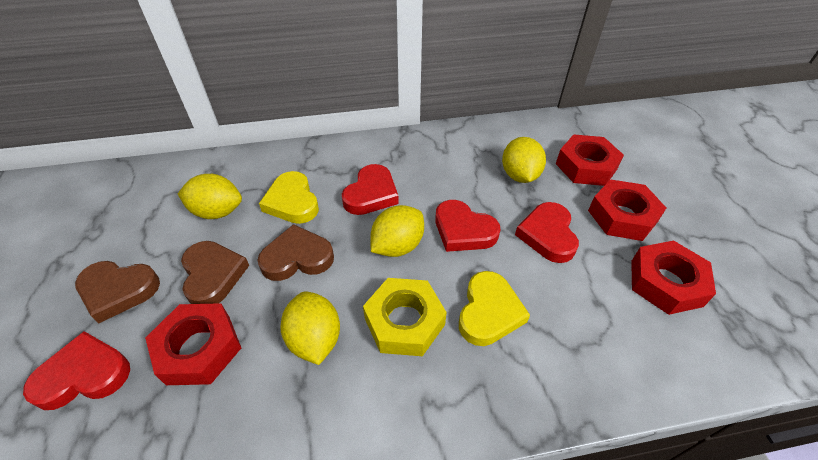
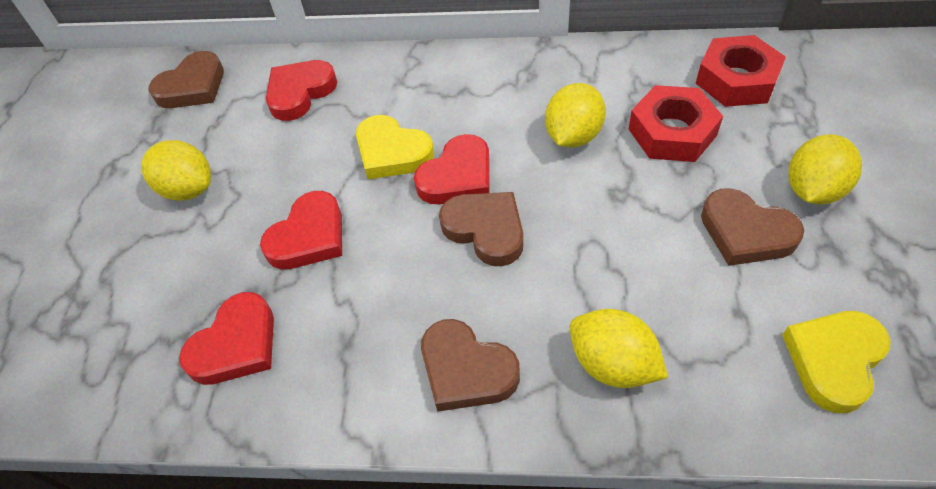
brown heart: 3 -> 4
red nut: 4 -> 2
yellow nut: 1 -> 0

